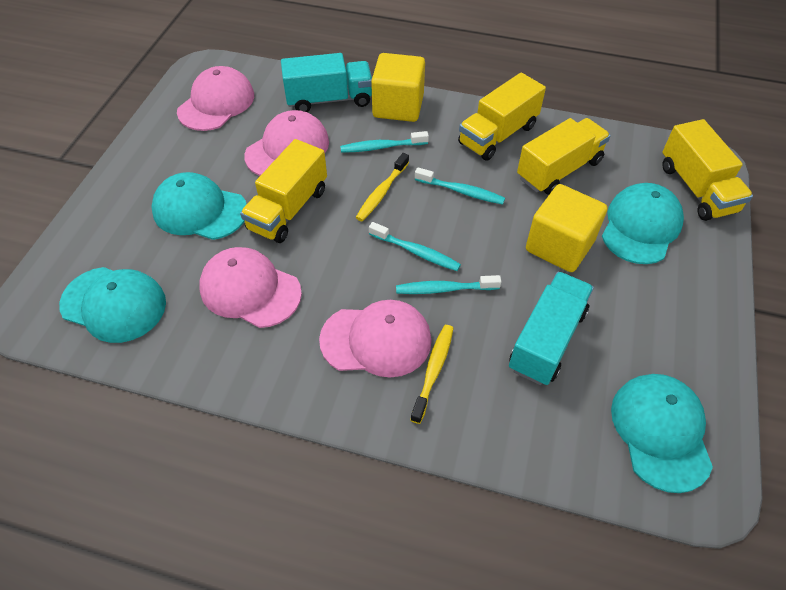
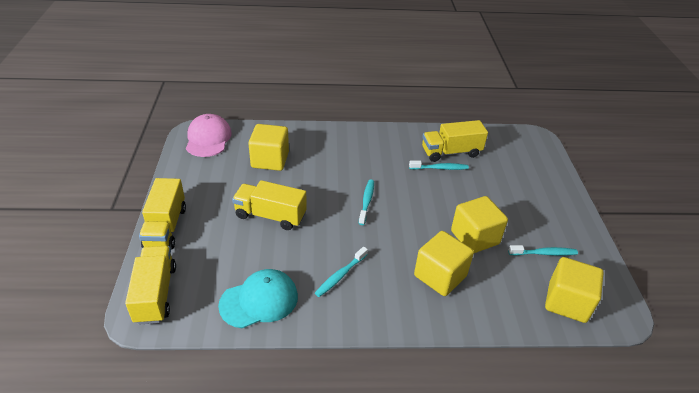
pink cap: 4 -> 1
turquoise cap: 4 -> 1
turquoise truck: 2 -> 0
yellow cube: 2 -> 4
yellow toothbrush: 2 -> 0

